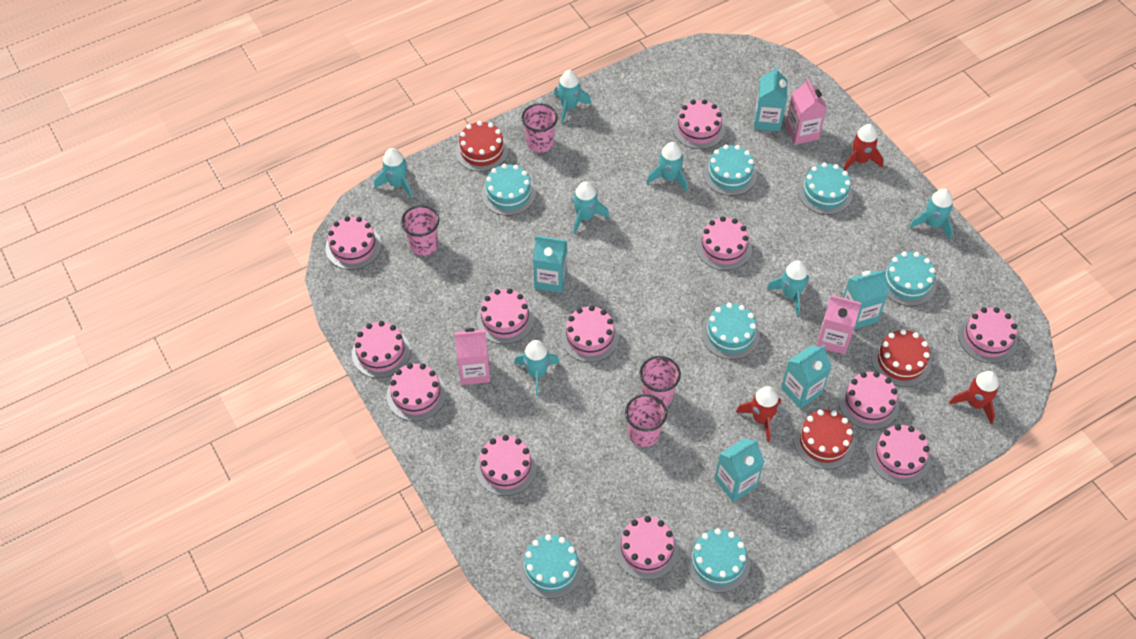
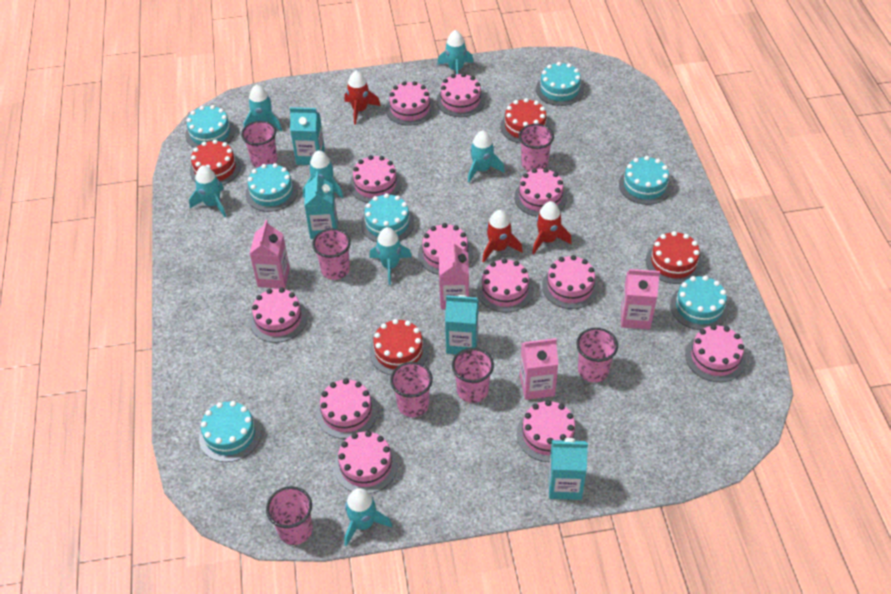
pink carton: 3 -> 4
pink cup: 4 -> 7
red cake: 3 -> 4
turquoise carton: 5 -> 4

